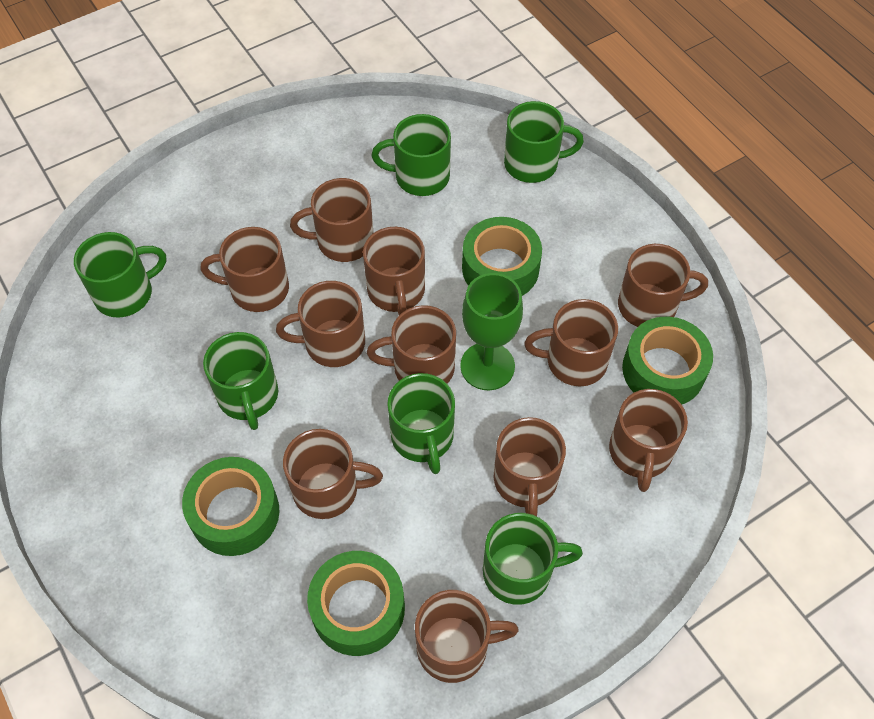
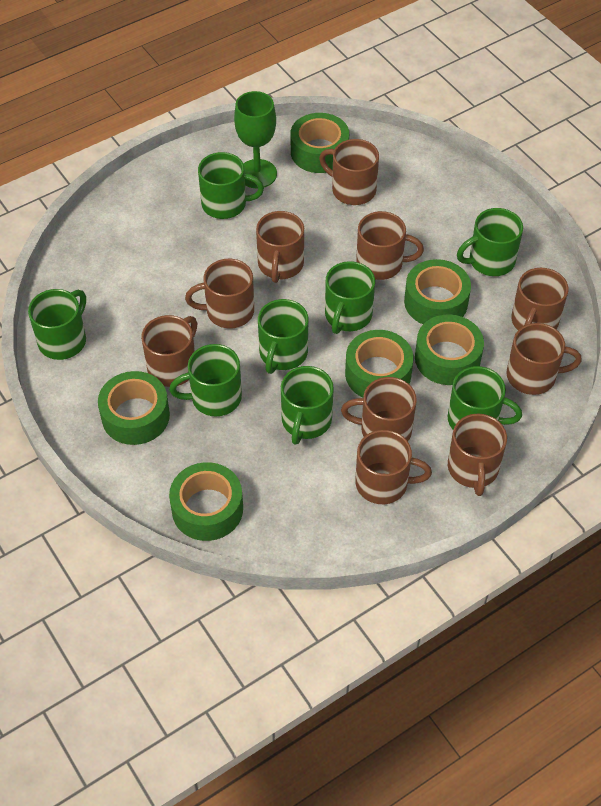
brown mug: 11 -> 10
green mug: 6 -> 8
green tape: 4 -> 6

